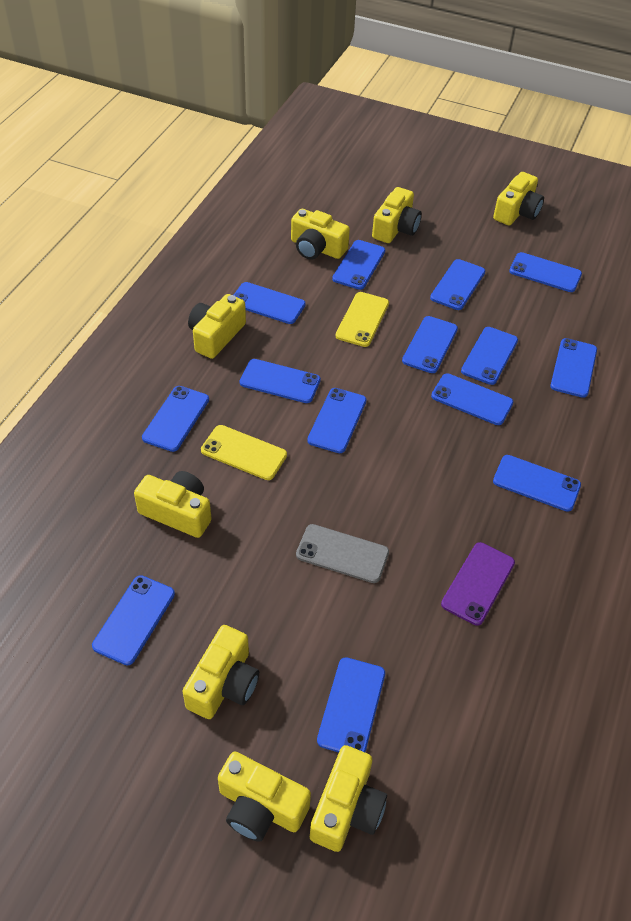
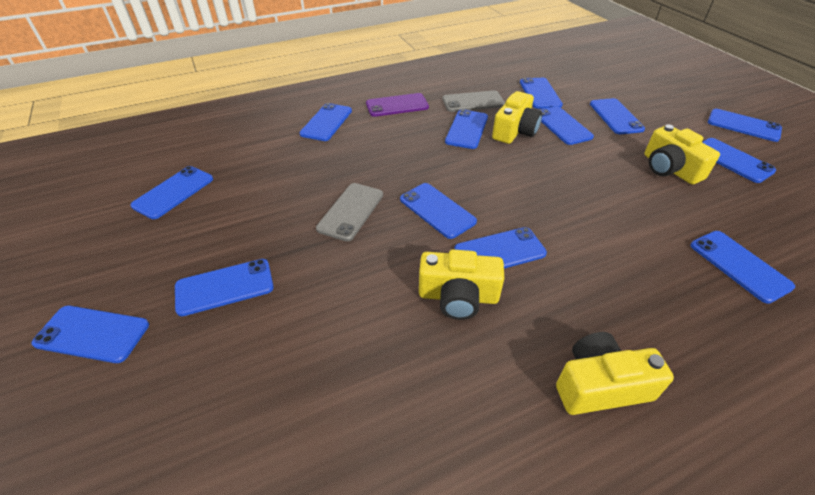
blue phone: 14 -> 13
grey phone: 1 -> 2
yellow camera: 8 -> 4
yellow phone: 2 -> 0

